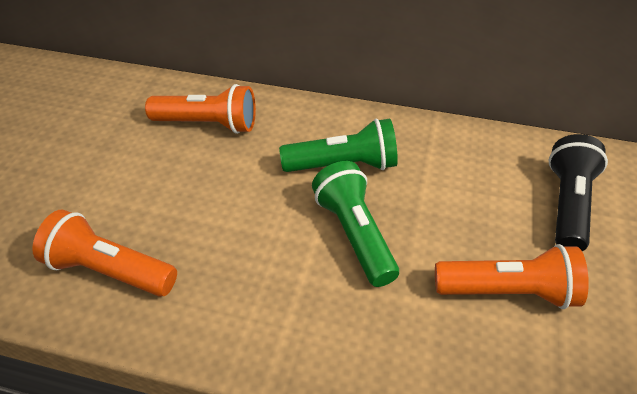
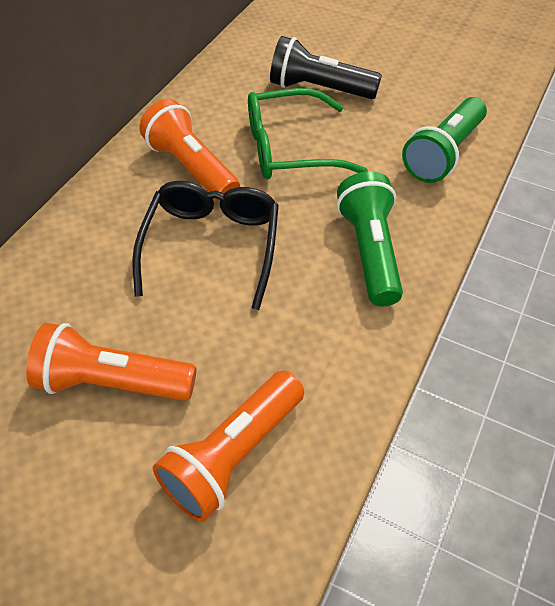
black glasses: 0 -> 1
green glasses: 0 -> 1

